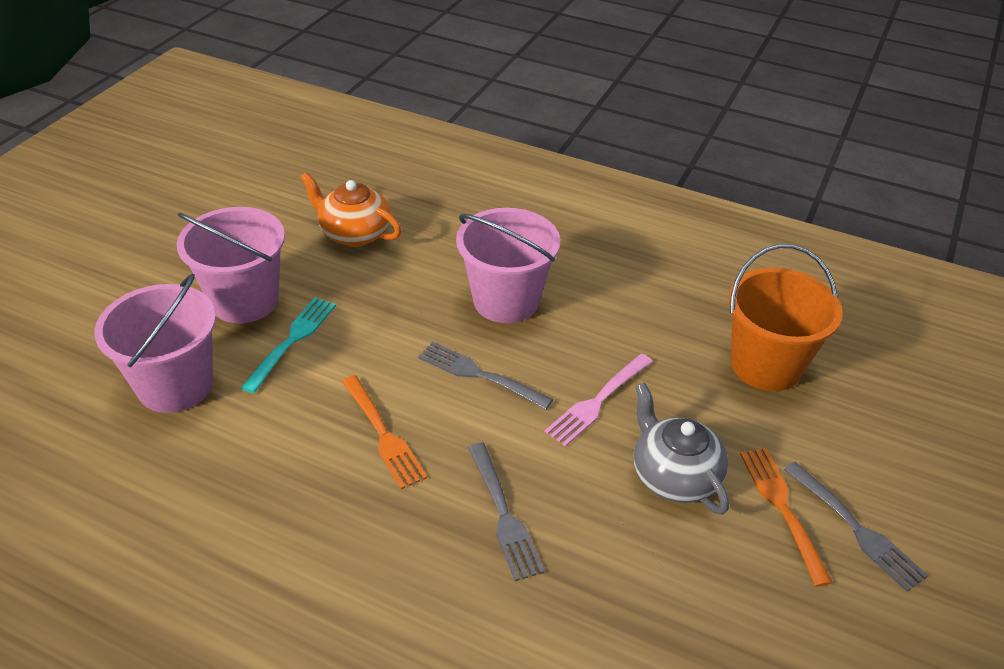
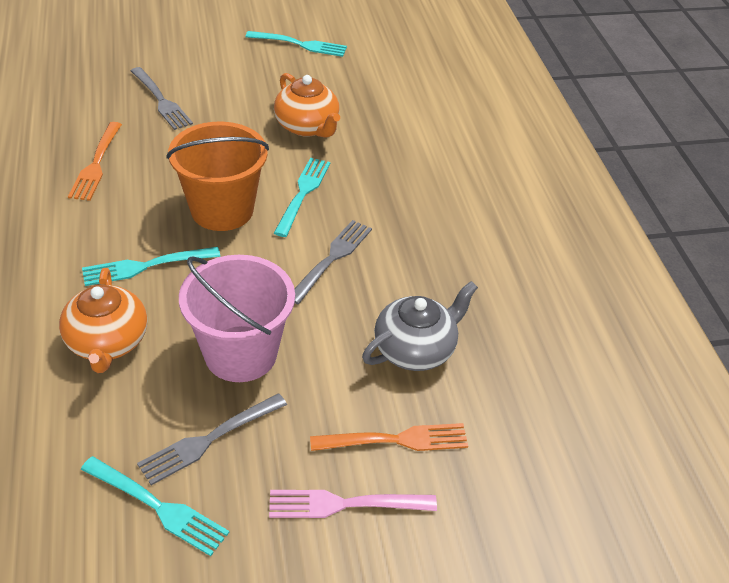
orange teapot: 1 -> 2
pink bucket: 3 -> 1
turquoise fork: 1 -> 4

